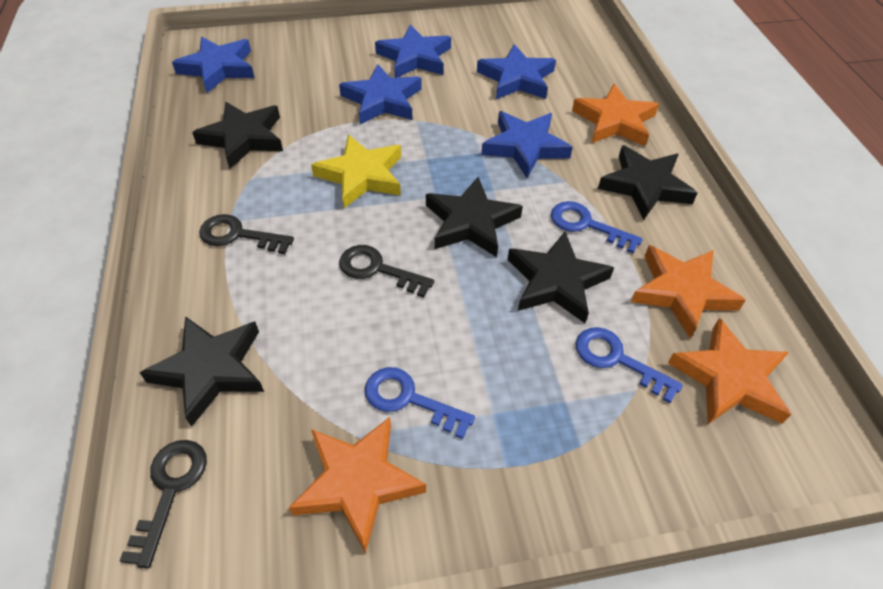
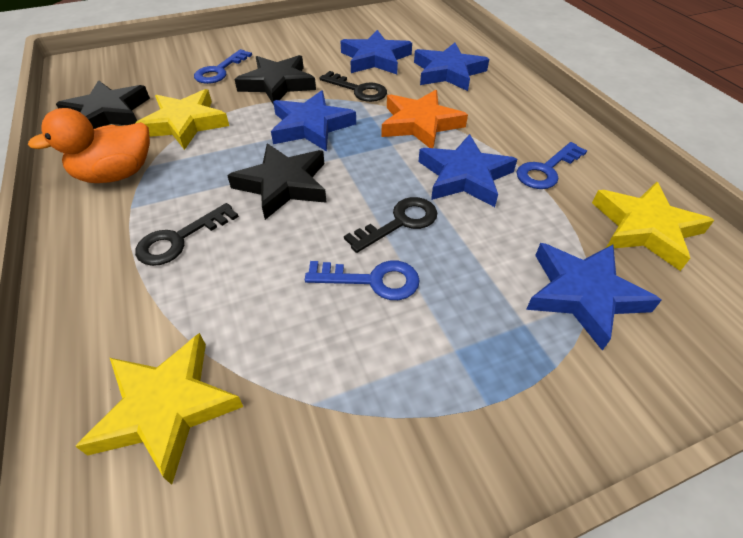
black star: 5 -> 3
orange duck: 0 -> 1
orange star: 4 -> 1
yellow star: 1 -> 3

